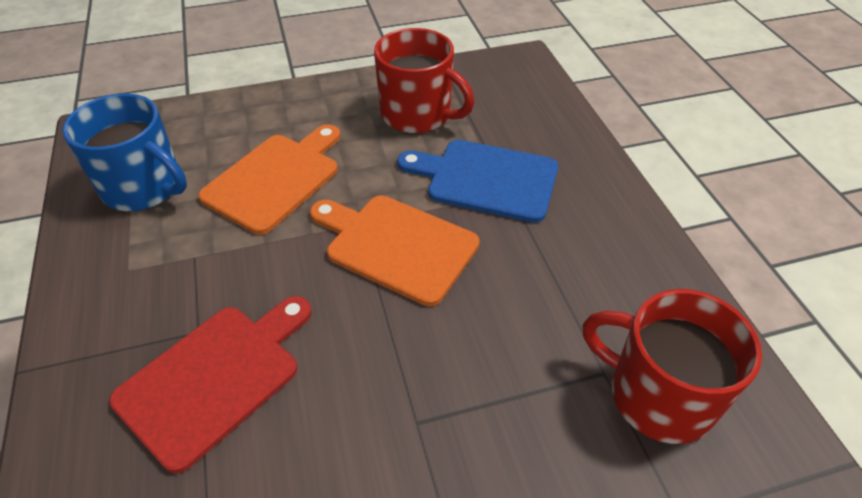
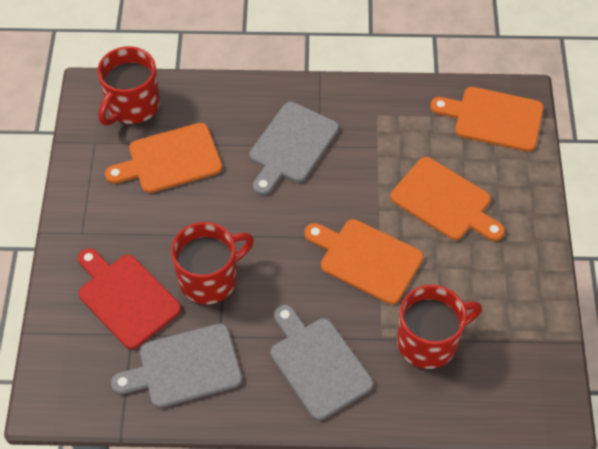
blue cutting board: 1 -> 0
blue mug: 1 -> 0
grey cutting board: 0 -> 3
orange cutting board: 2 -> 4
red mug: 2 -> 3

